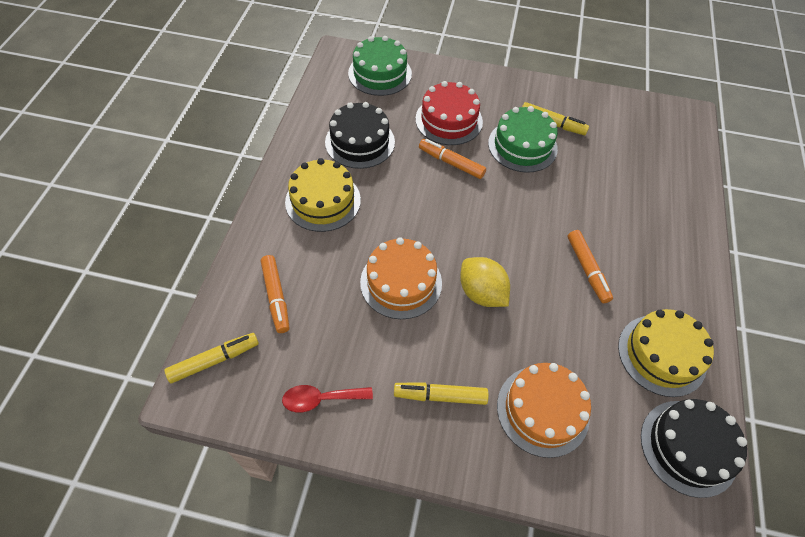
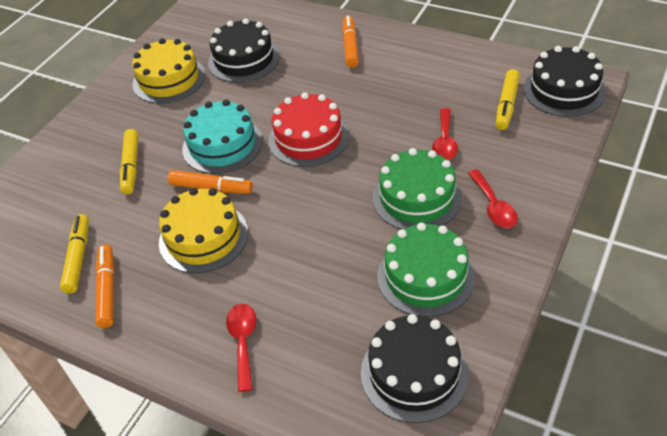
black cake: 2 -> 3
orange cake: 2 -> 0
red spoon: 1 -> 3
turquoise cake: 0 -> 1
yellow lemon: 1 -> 0

